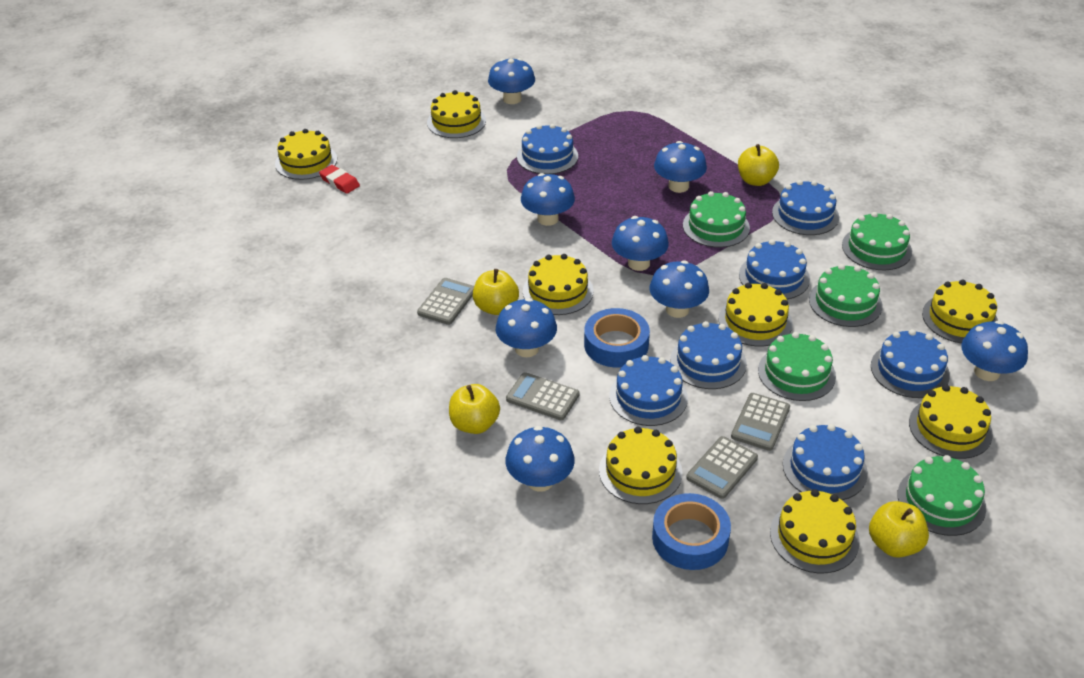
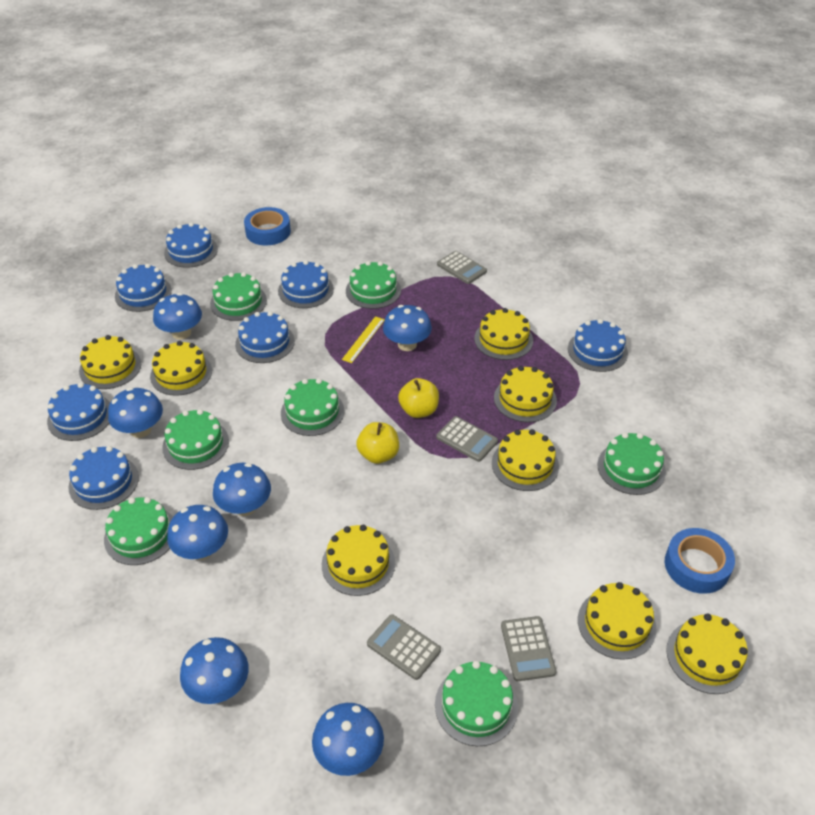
blue mushroom: 8 -> 7
green cake: 5 -> 7
red eraser: 1 -> 0
yellow apple: 4 -> 2
yellow ruler: 0 -> 1

